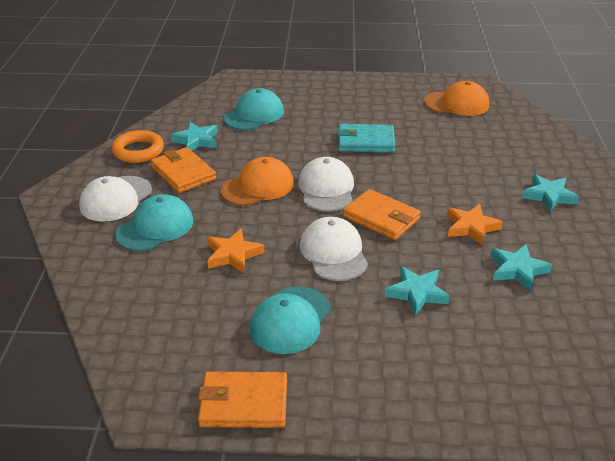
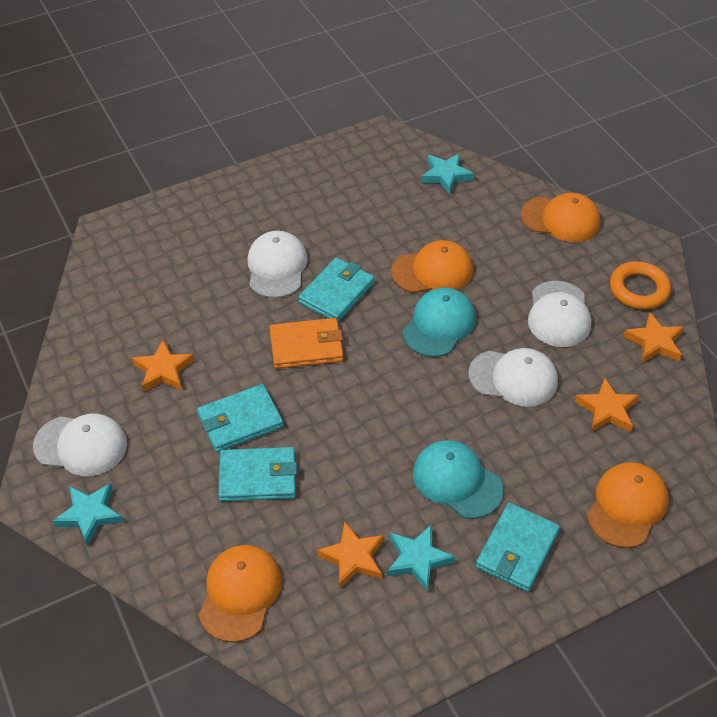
orange cap: 2 -> 4
orange star: 2 -> 4
orange wallet: 3 -> 1
turquoise cap: 3 -> 2
turquoise star: 4 -> 3
turquoise wallet: 1 -> 4
white cap: 3 -> 4

